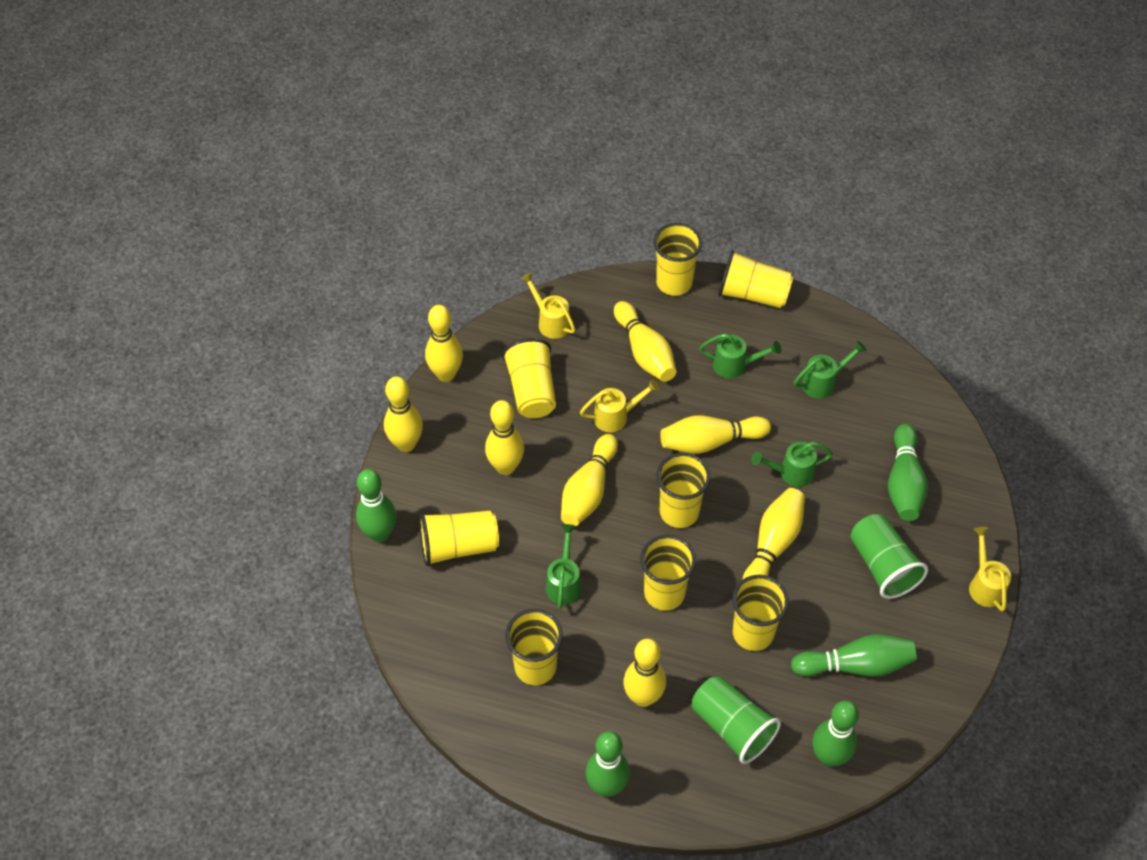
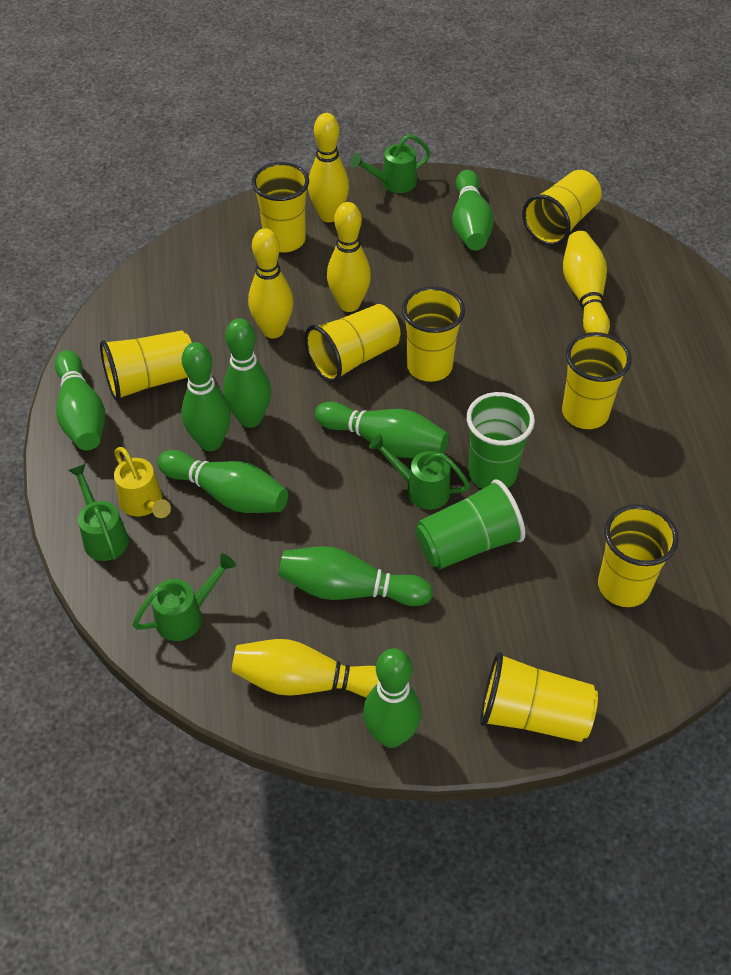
green bowling pin: 5 -> 8
yellow bowling pin: 8 -> 5
yellow watering can: 3 -> 1

